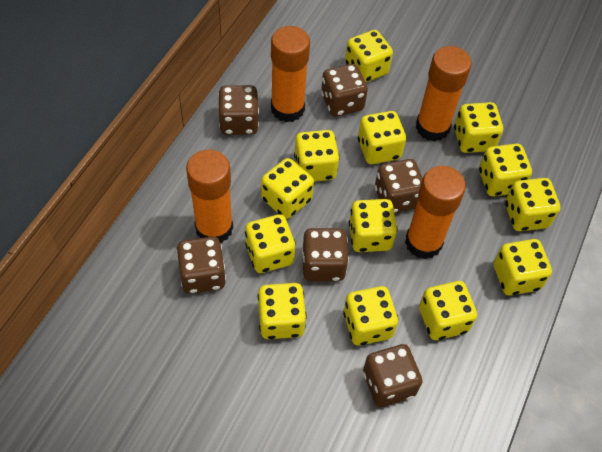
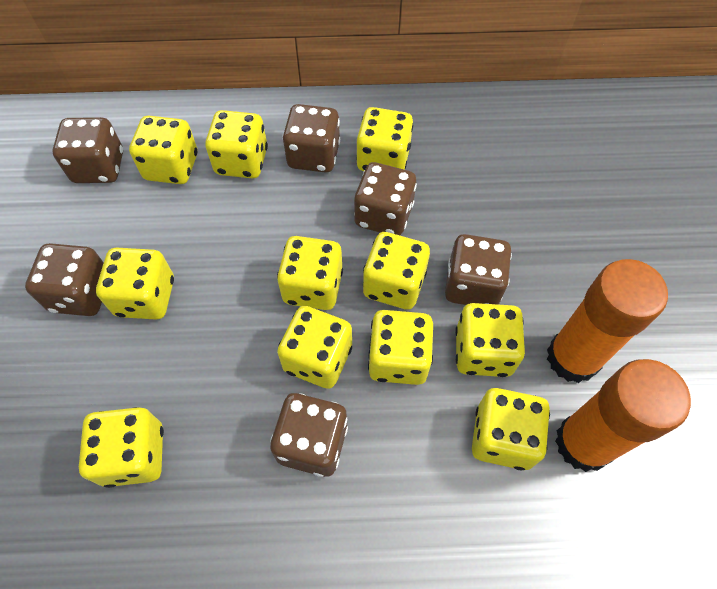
orange glue stick: 4 -> 2
yellow dice: 13 -> 11

